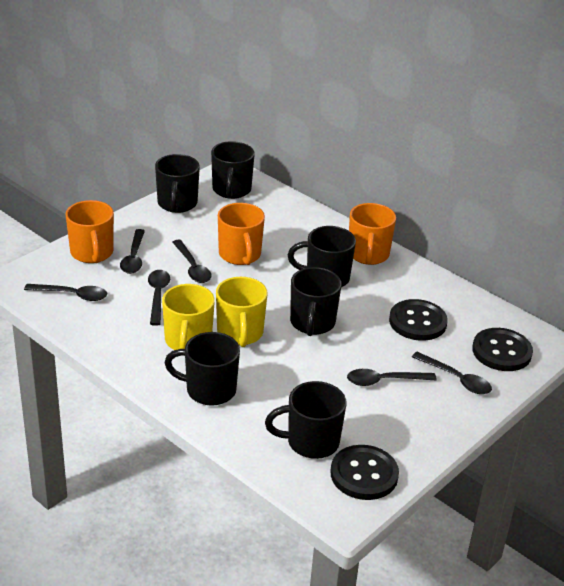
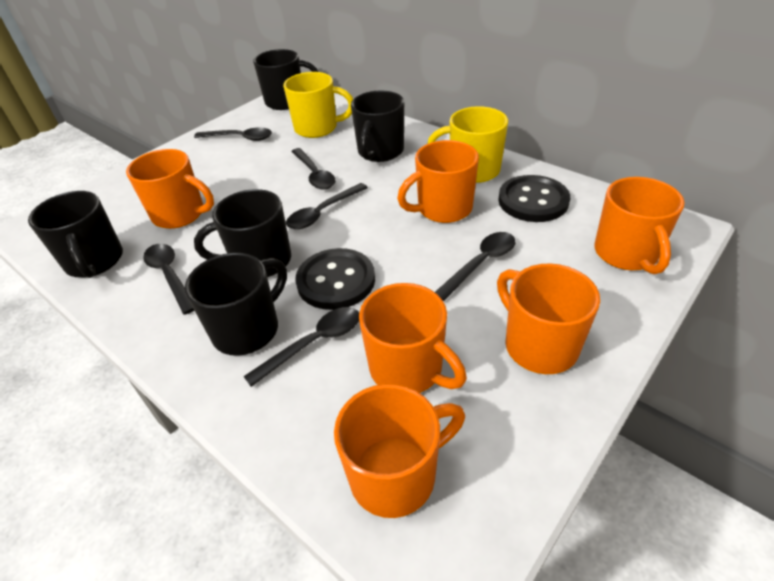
black button: 3 -> 2
black mug: 6 -> 5
orange mug: 3 -> 6

